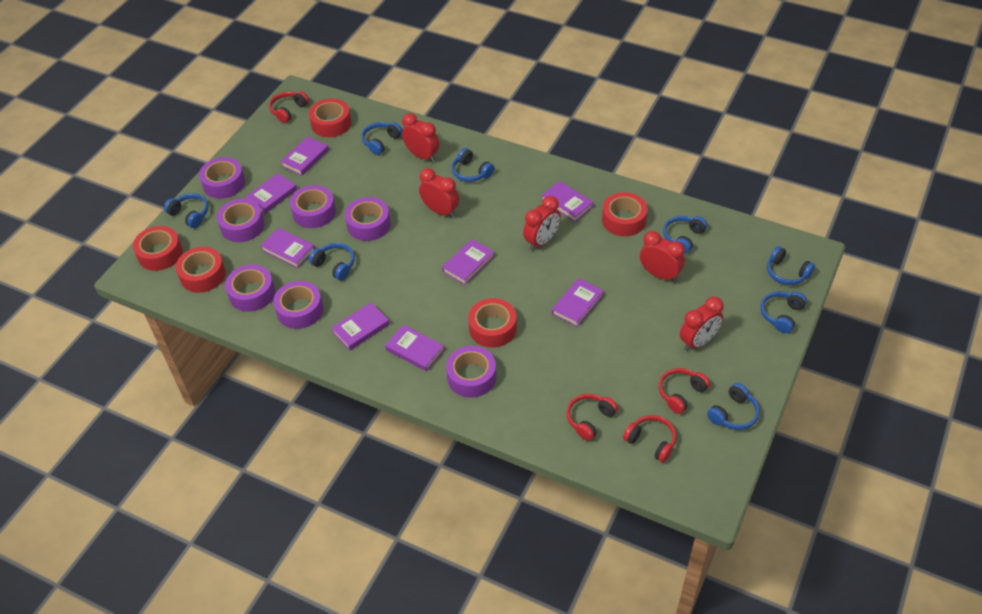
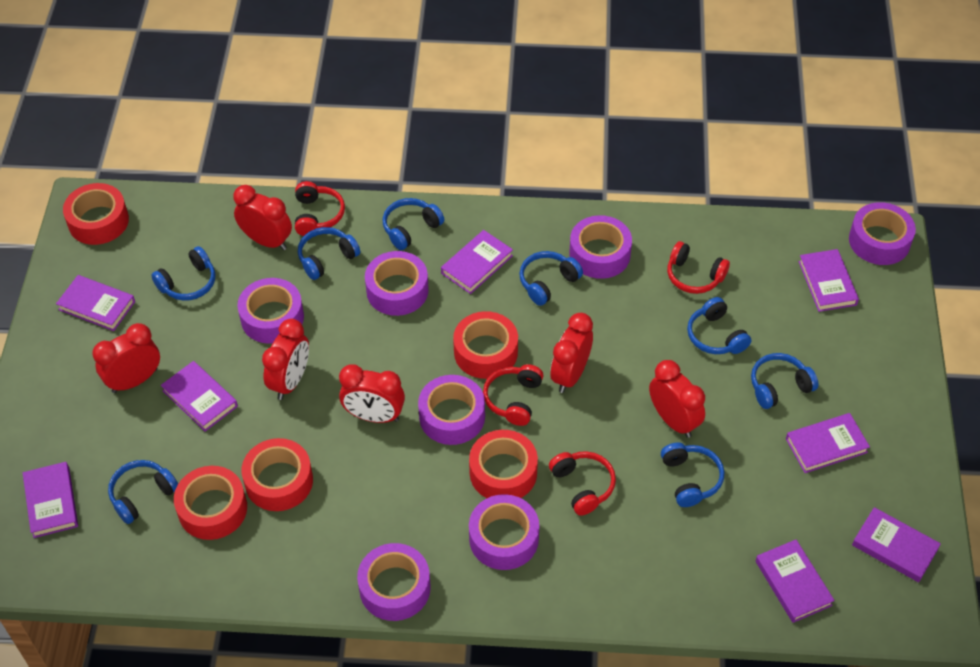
red clock: 5 -> 6

